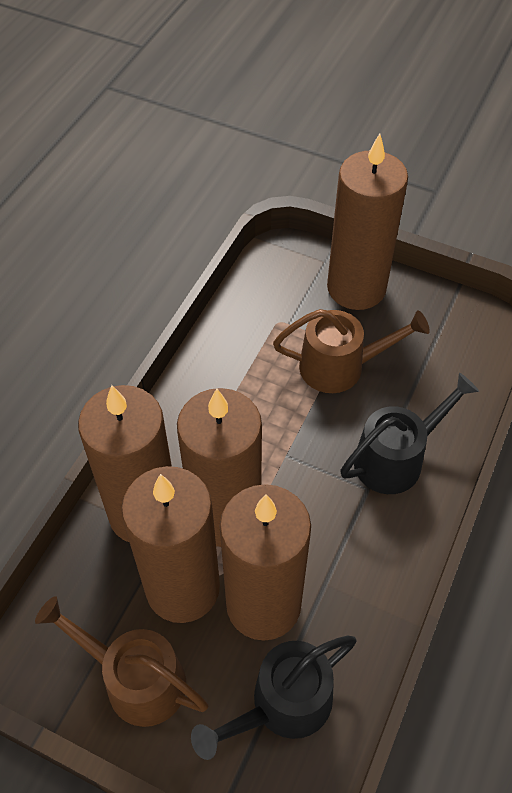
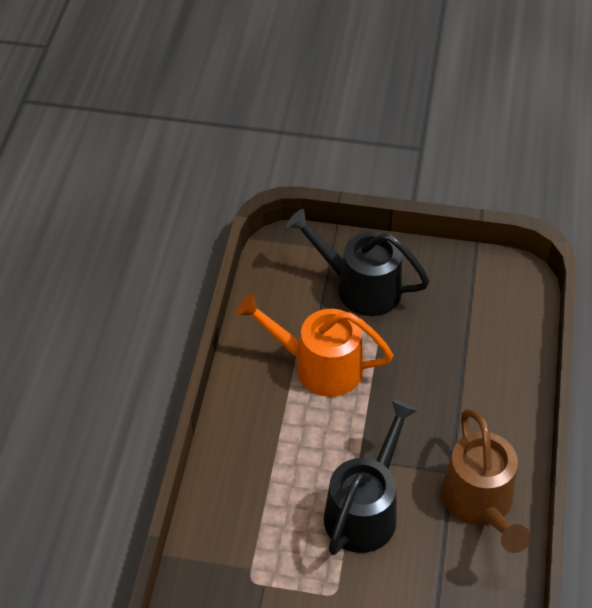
brown candle: 5 -> 0
brown watering can: 2 -> 1
orange watering can: 0 -> 1

